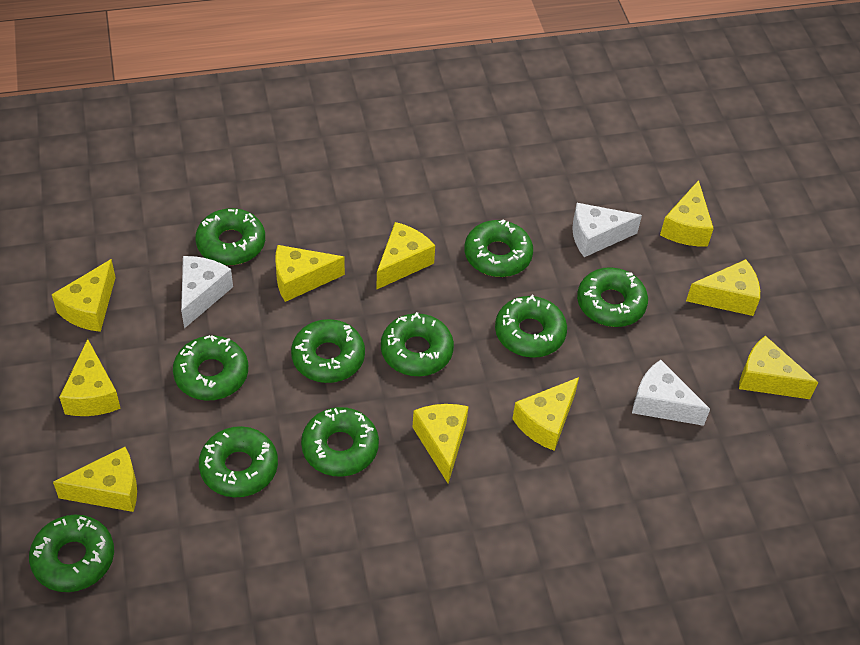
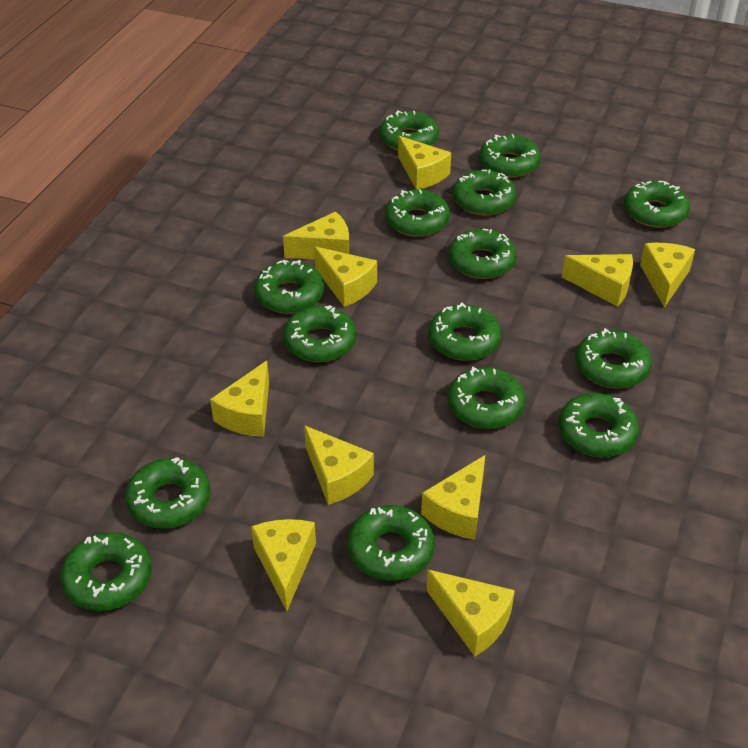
green donut: 10 -> 15
white cheese: 3 -> 0

